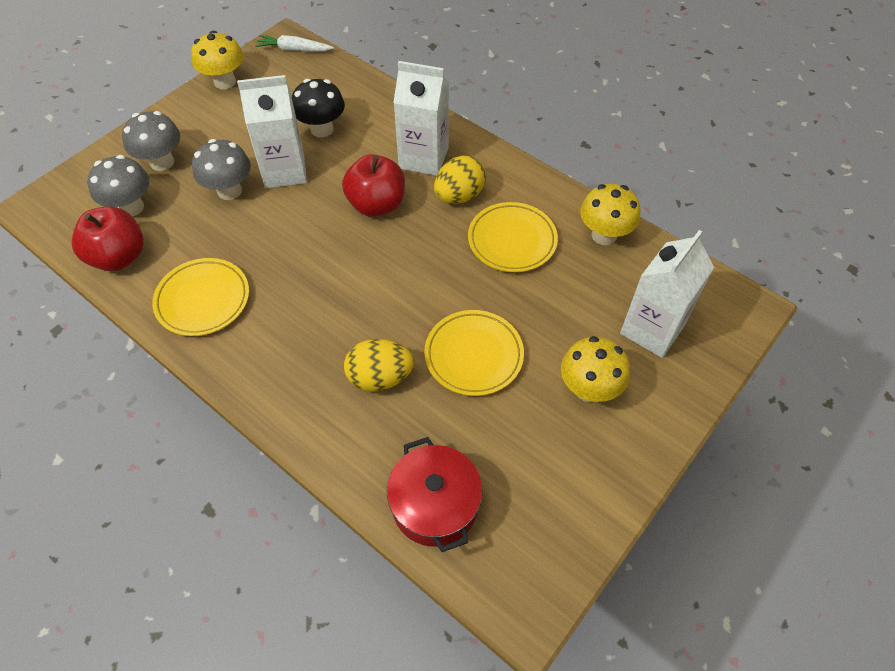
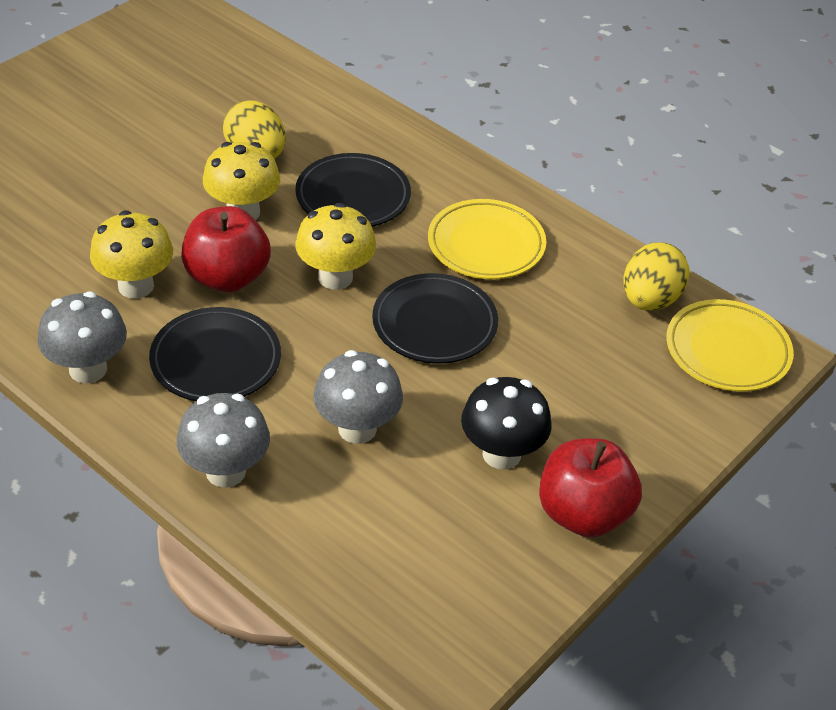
black plate: 0 -> 3
red pot: 1 -> 0
white carrot: 1 -> 0
white carton: 3 -> 0
yellow plate: 3 -> 2

